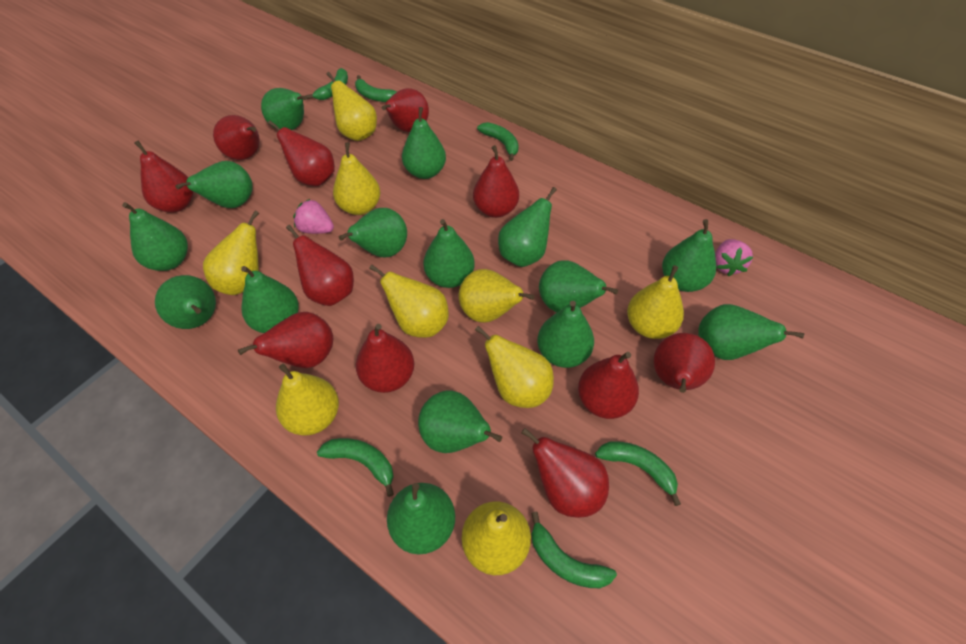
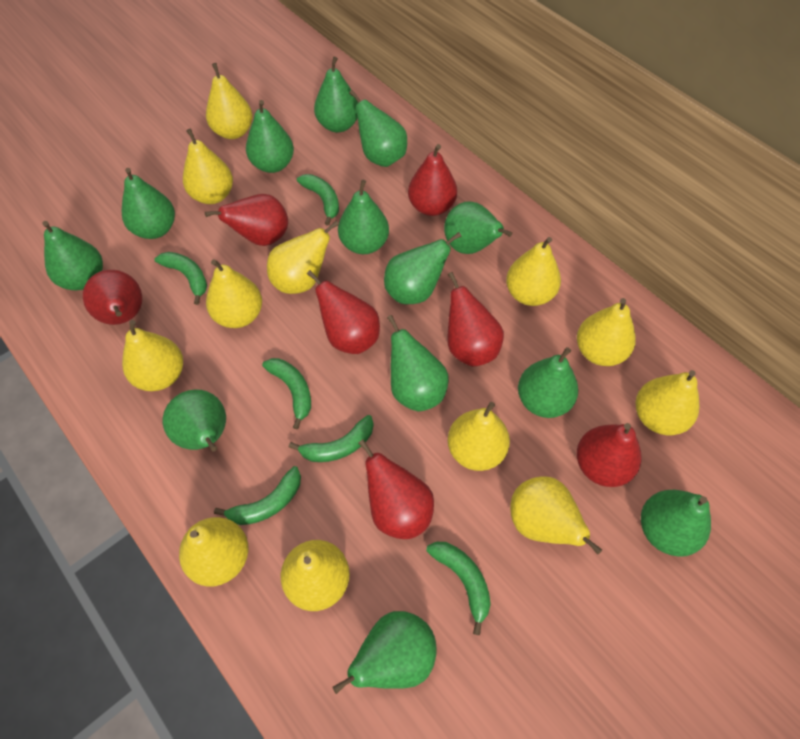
green pear: 15 -> 13
pink strawberry: 2 -> 0
red pear: 11 -> 7
yellow pear: 9 -> 12

